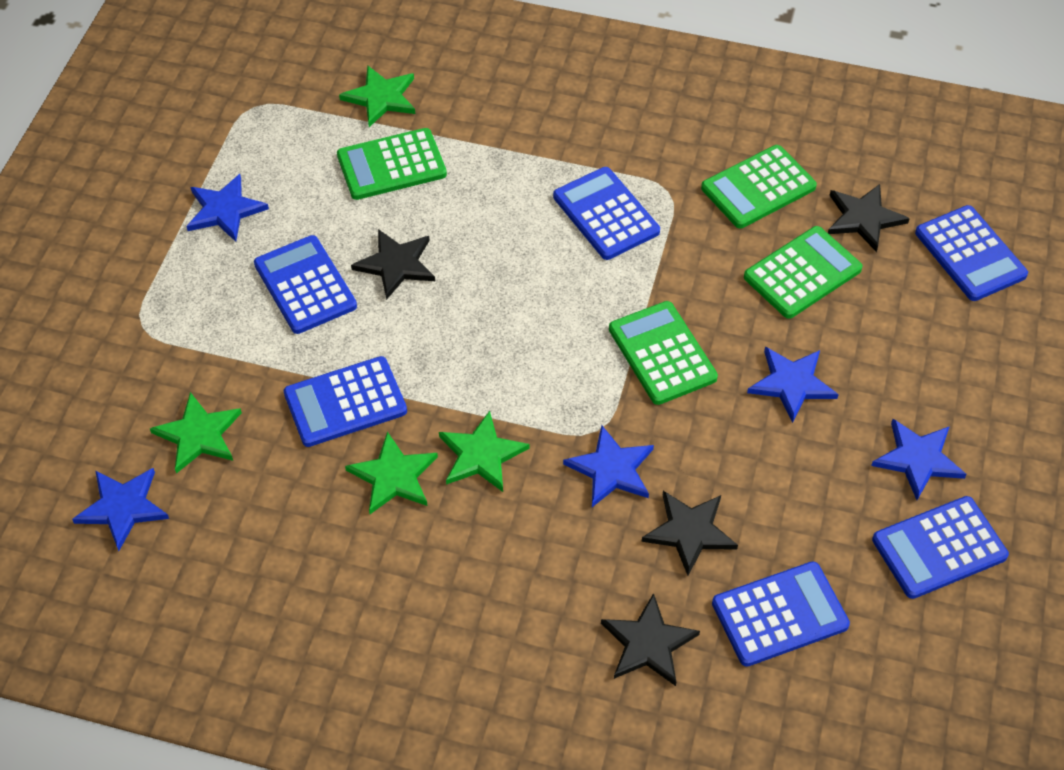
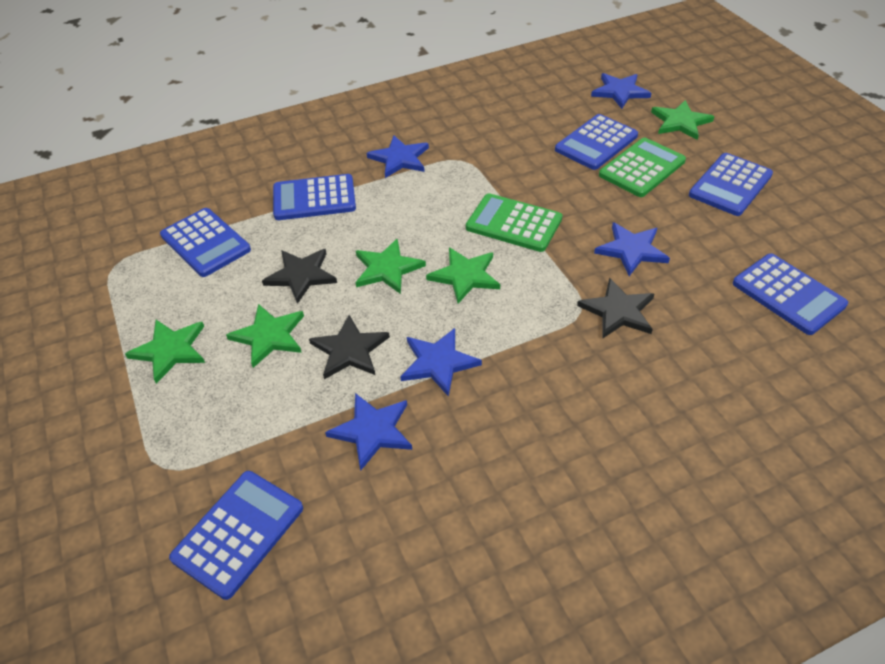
black star: 4 -> 3
green calculator: 4 -> 2
green star: 4 -> 5

